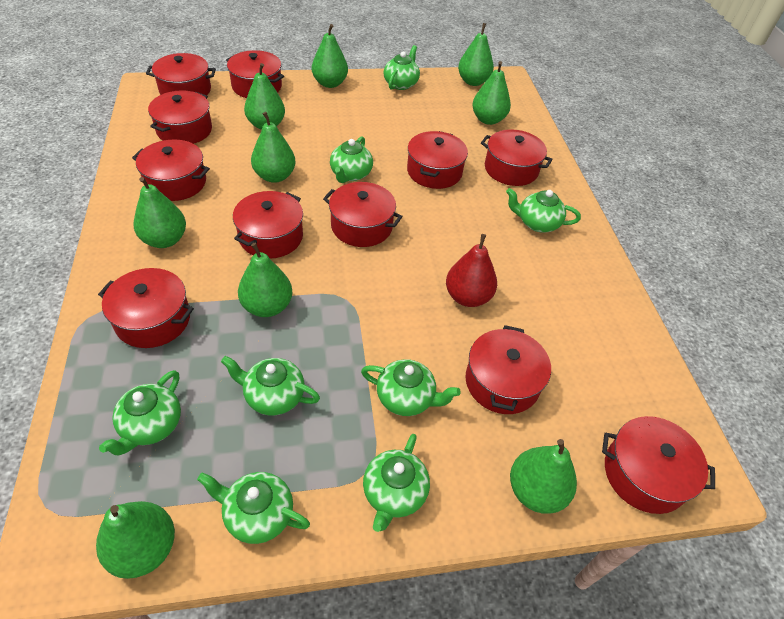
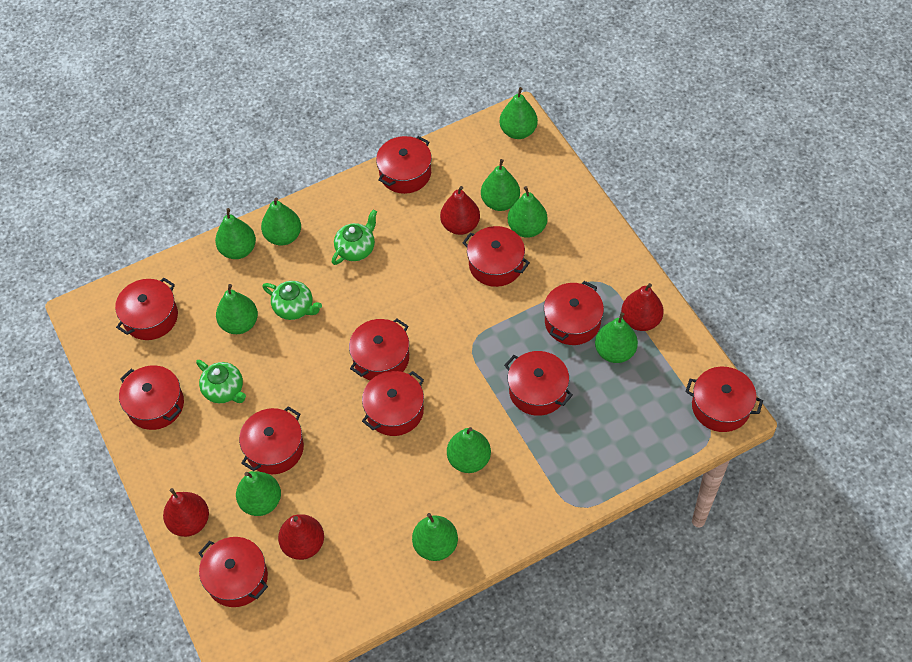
green pear: 9 -> 10
green teapot: 8 -> 3
red pear: 1 -> 4

